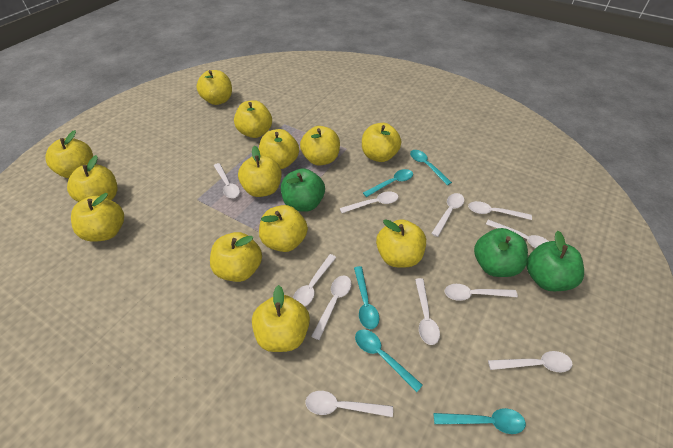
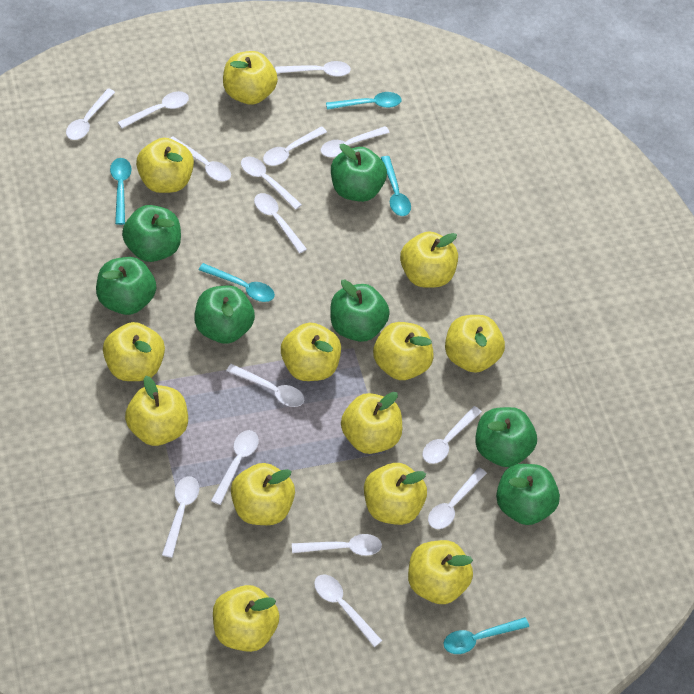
green apple: 3 -> 7
white spoon: 11 -> 15

